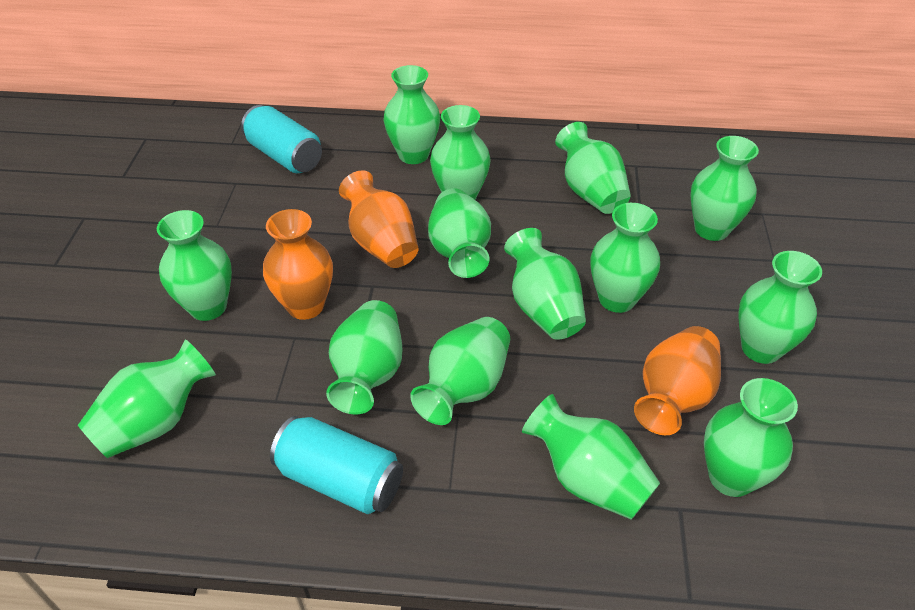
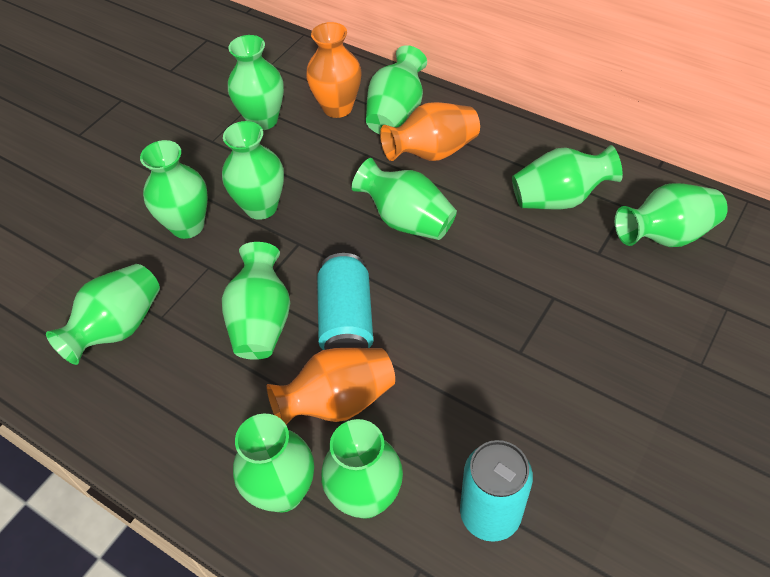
green vase: 14 -> 11

